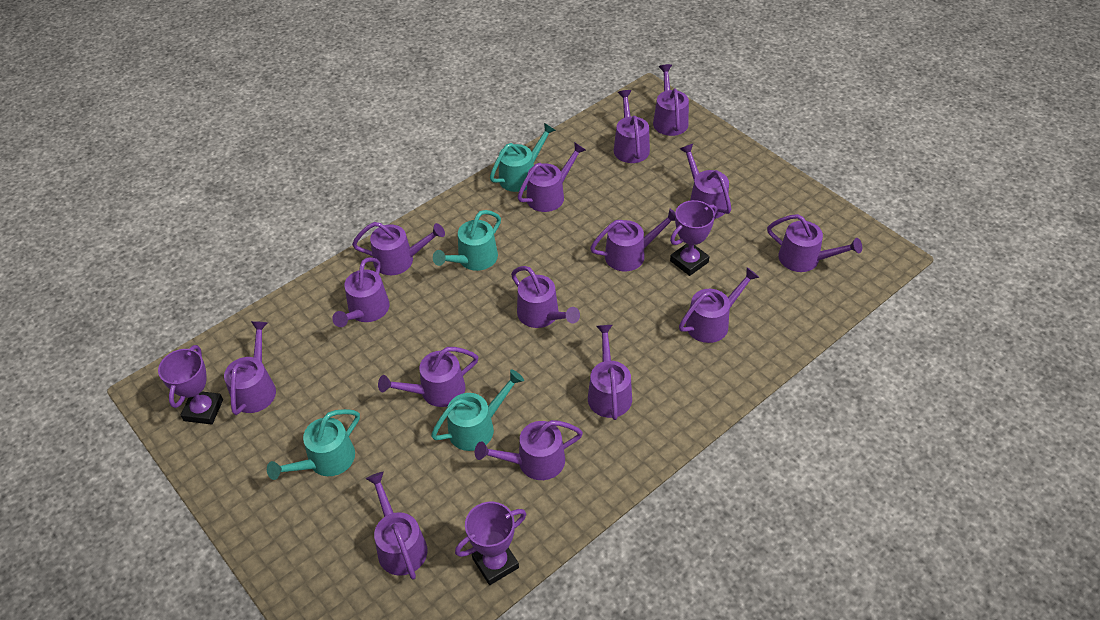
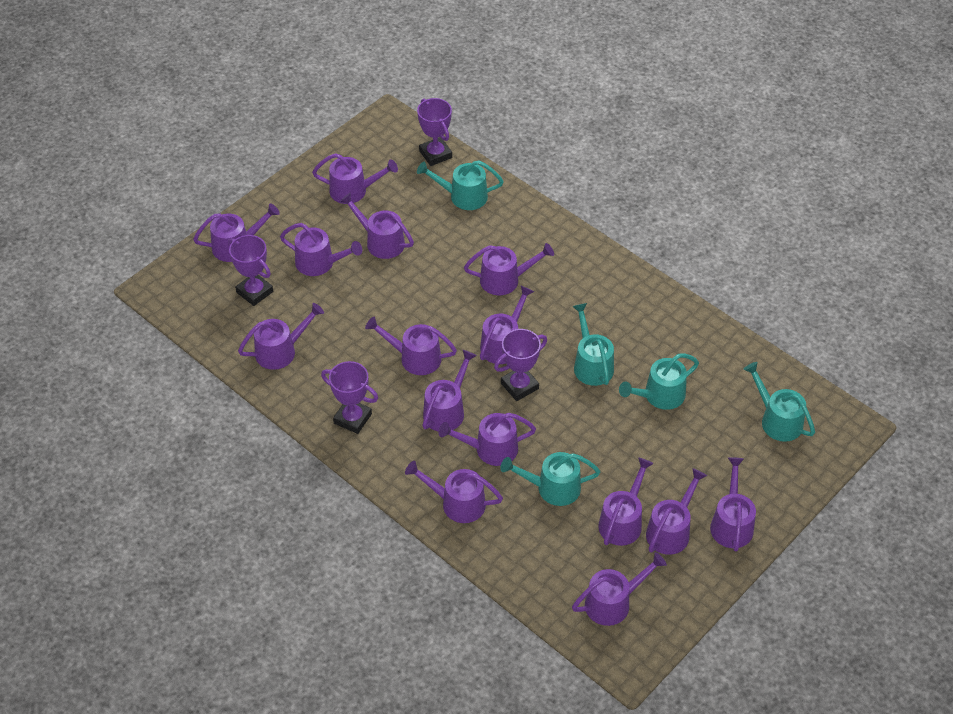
purple trophy: 3 -> 4
turquoise watering can: 4 -> 5

